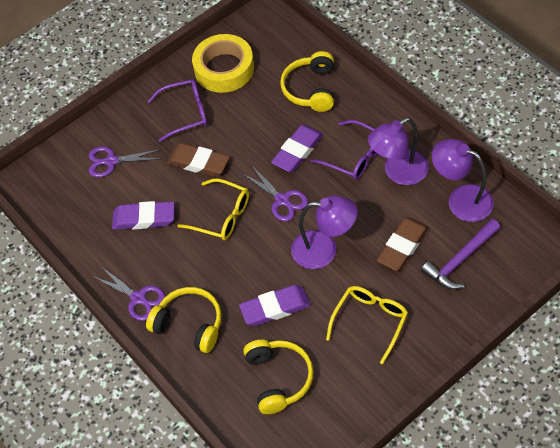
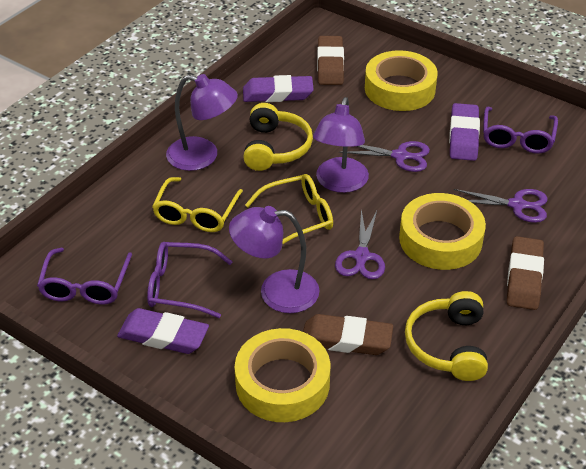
brown eraser: 2 -> 3
purple glasses: 2 -> 3
purple hammer: 1 -> 0
yellow headphones: 3 -> 2
yellow tape: 1 -> 3

